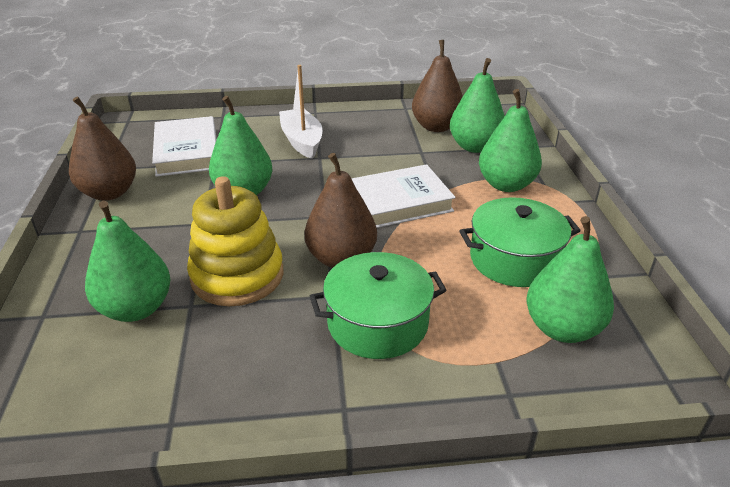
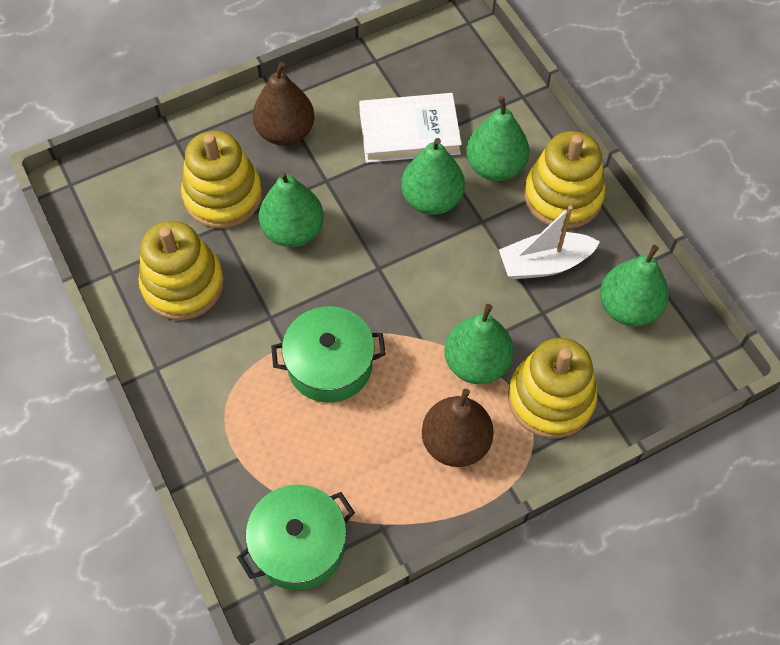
brown pear: 3 -> 2
white book: 2 -> 1
yellow stacking toy: 1 -> 4

